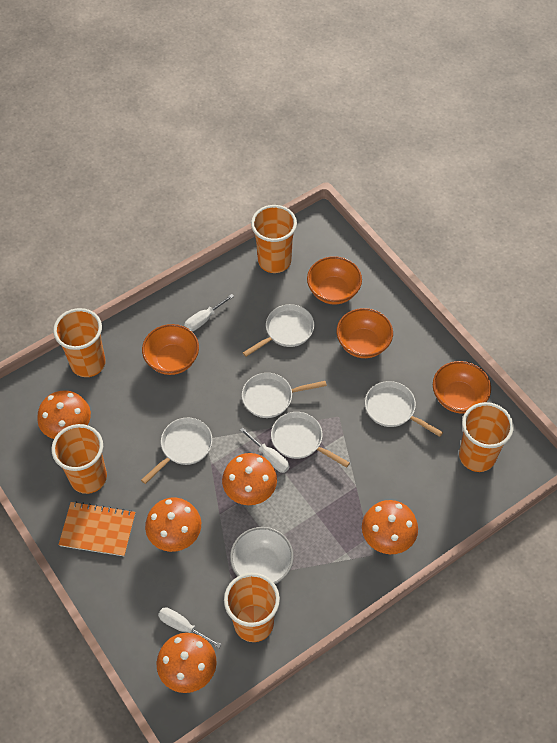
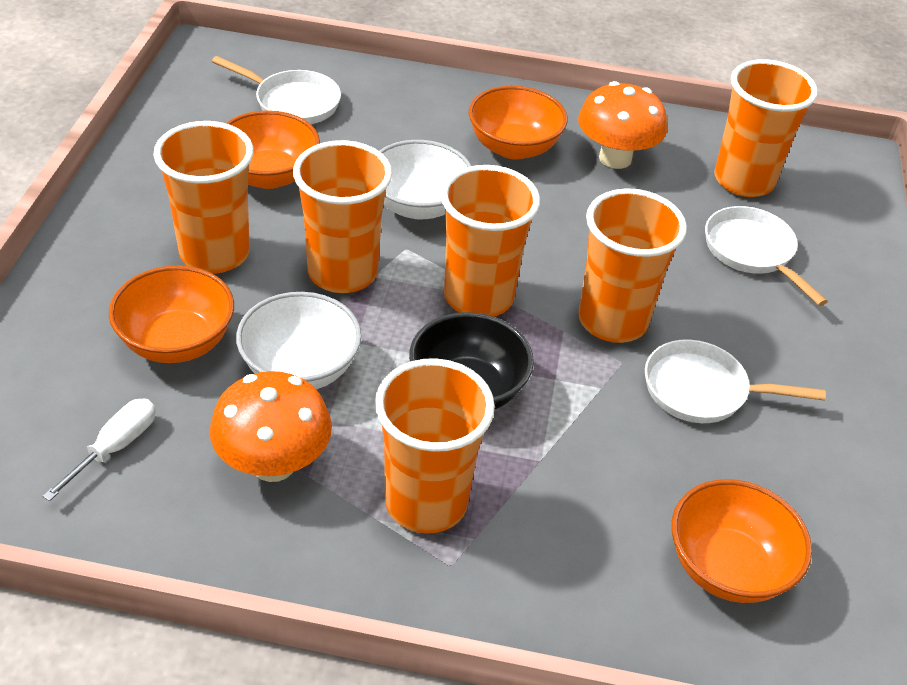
black bowl: 0 -> 1
orange cup: 5 -> 6
orange mushroom: 5 -> 2
orange notebook: 1 -> 0
white bowl: 1 -> 2
white pan: 5 -> 3
white screwdriver: 3 -> 1

